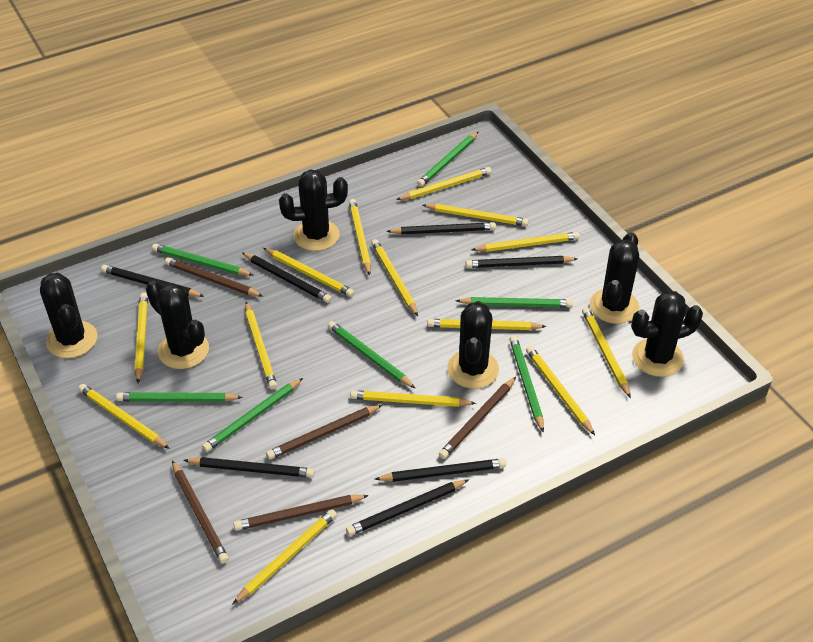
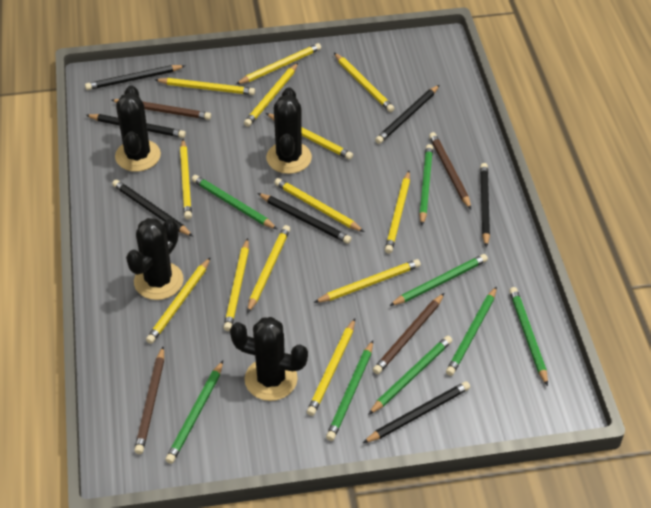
black cactus: 6 -> 4
brown pencil: 5 -> 4
green pencil: 7 -> 8
yellow pencil: 14 -> 13

